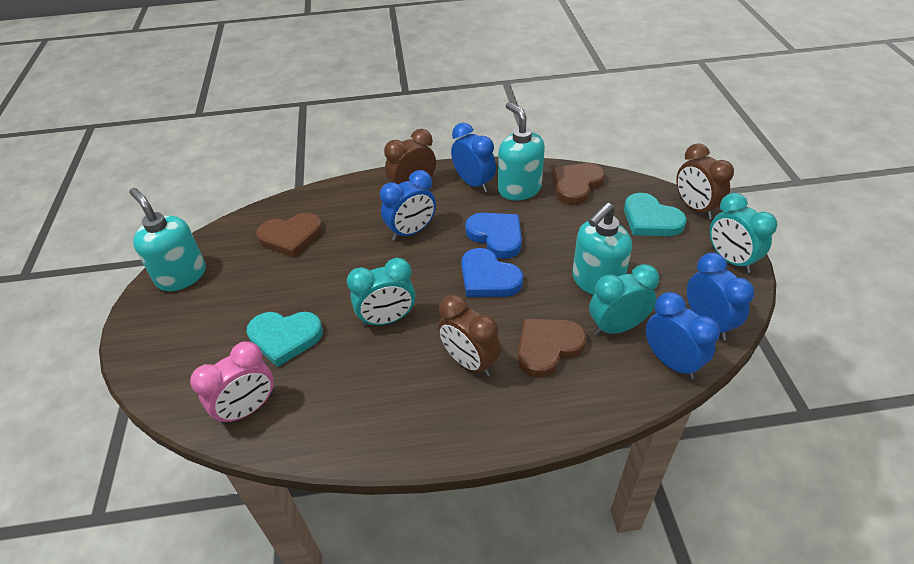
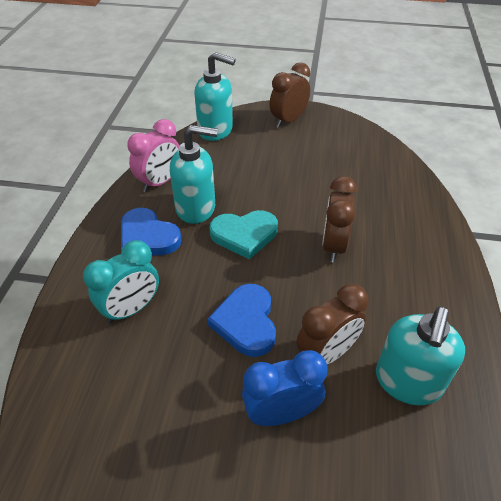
blue clock: 4 -> 1
brown heart: 3 -> 0
turquoise clock: 3 -> 1
turquoise heart: 2 -> 1

